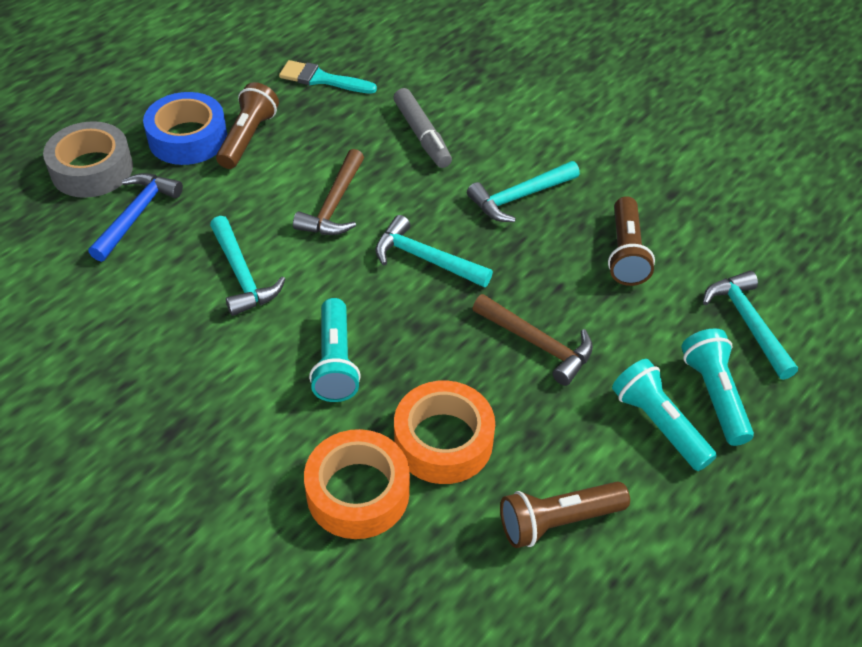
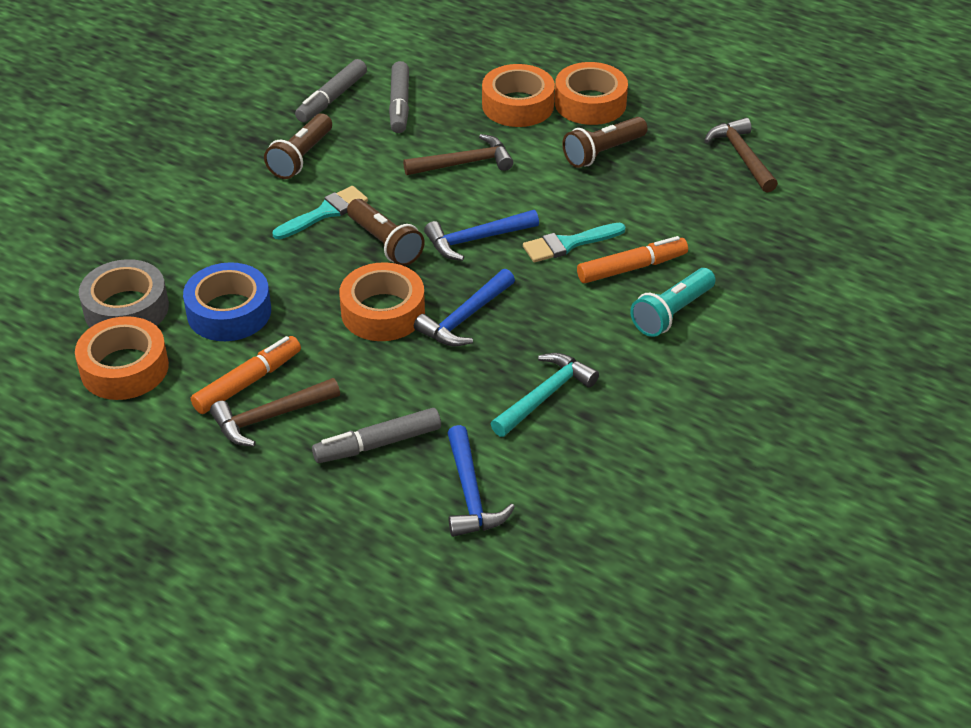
blue hammer: 1 -> 3
brown hammer: 2 -> 3
grey marker: 1 -> 3
orange marker: 0 -> 2
orange tape: 2 -> 4
turquoise brush: 1 -> 2
turquoise flashlight: 3 -> 1
turquoise hammer: 4 -> 1

